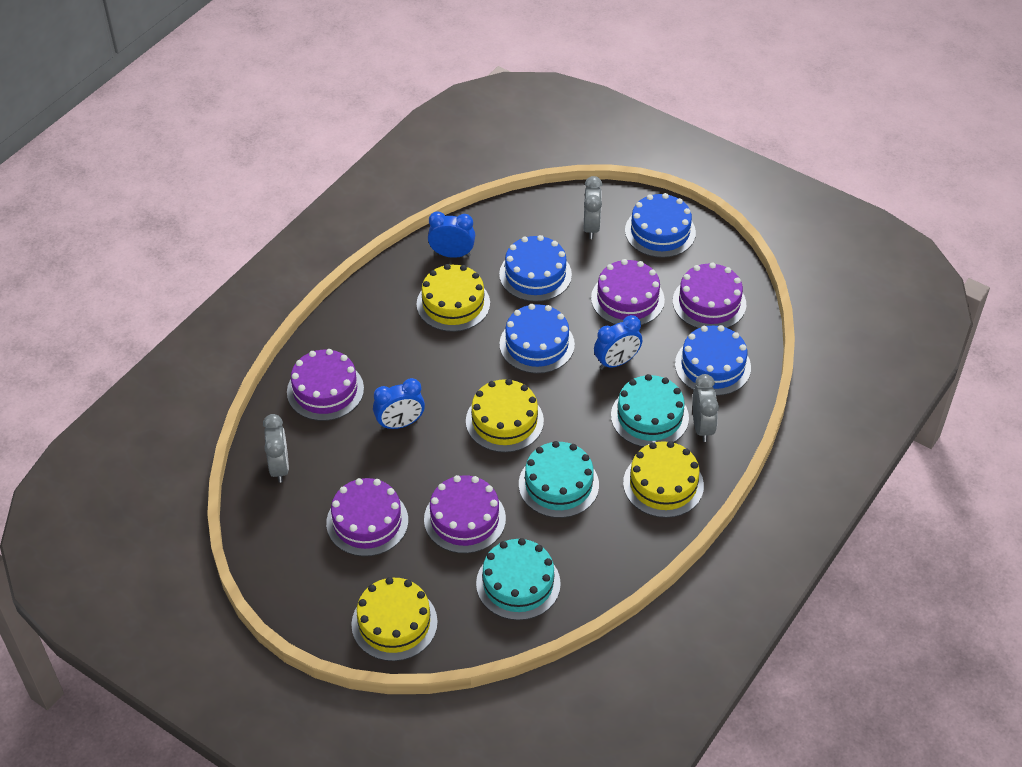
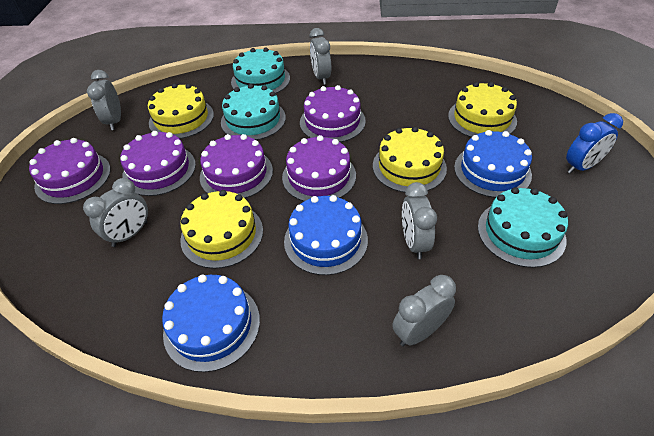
blue cake: 4 -> 3
blue clock: 3 -> 1
grey clock: 3 -> 5

